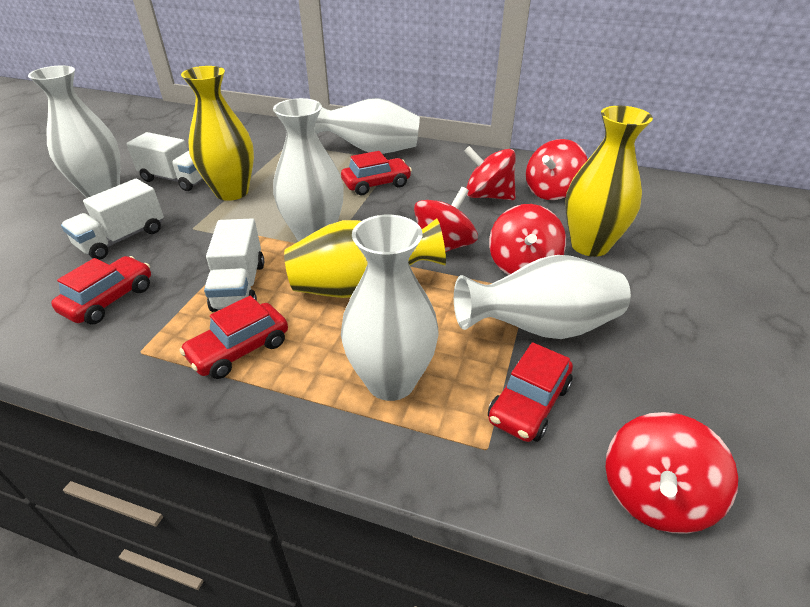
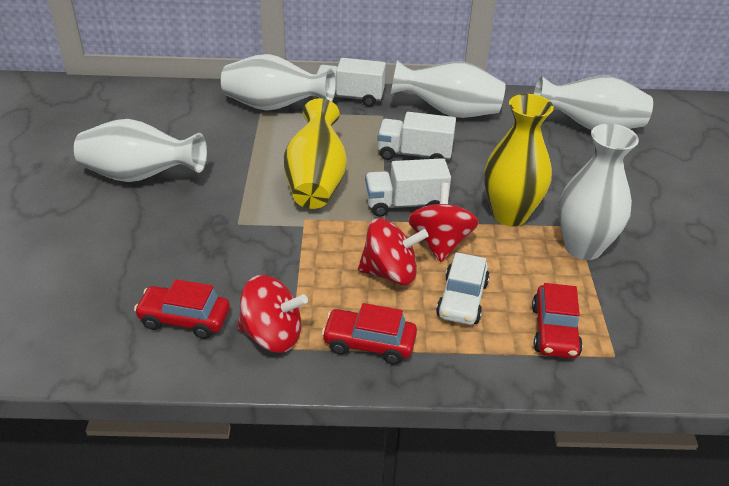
red car: 4 -> 3
red spinning top: 5 -> 3
white car: 0 -> 1
yellow vase: 3 -> 2

